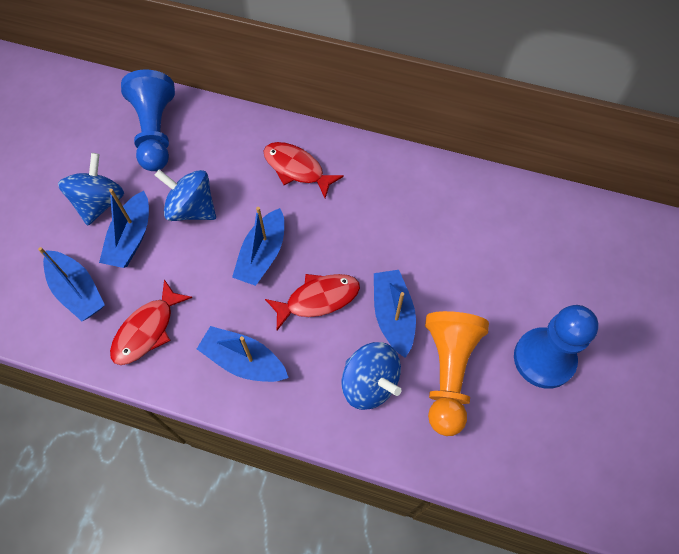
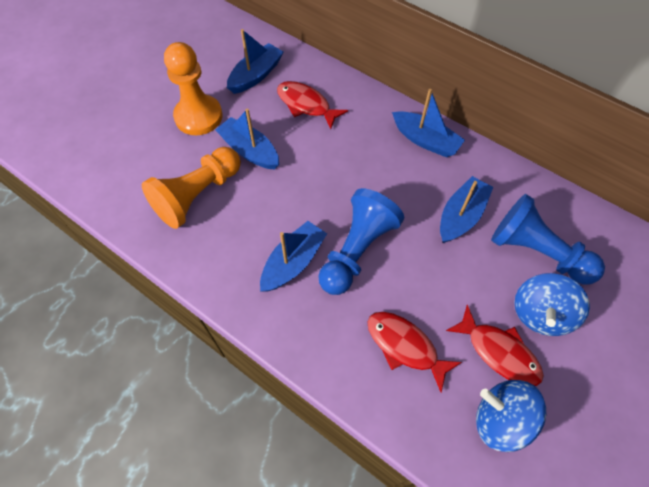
blue spinning top: 3 -> 2
orange pawn: 1 -> 2

